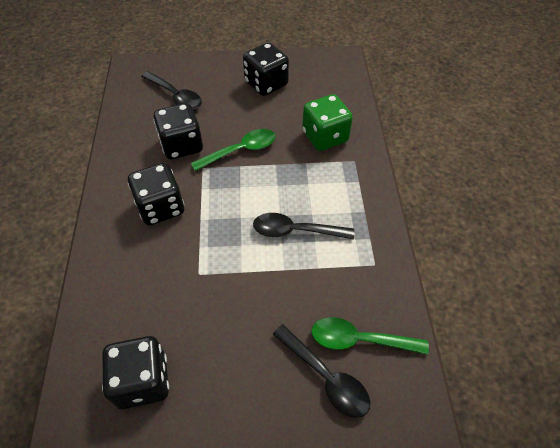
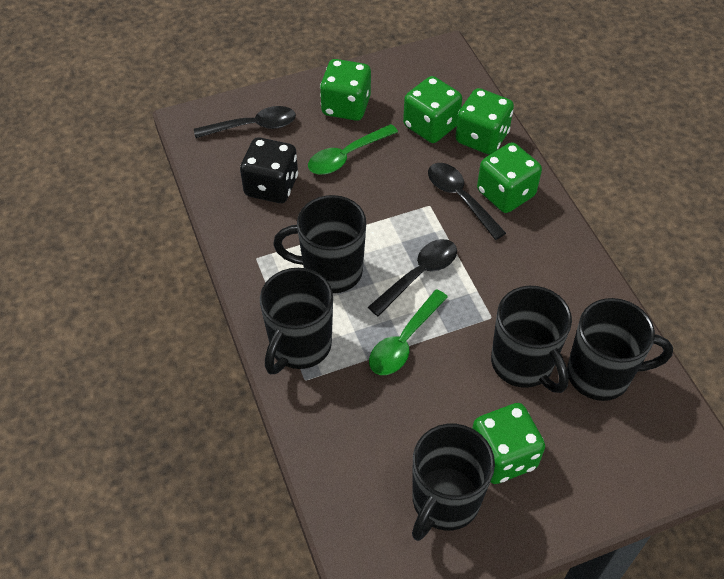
black dice: 4 -> 1
black mug: 0 -> 5
green dice: 1 -> 5

